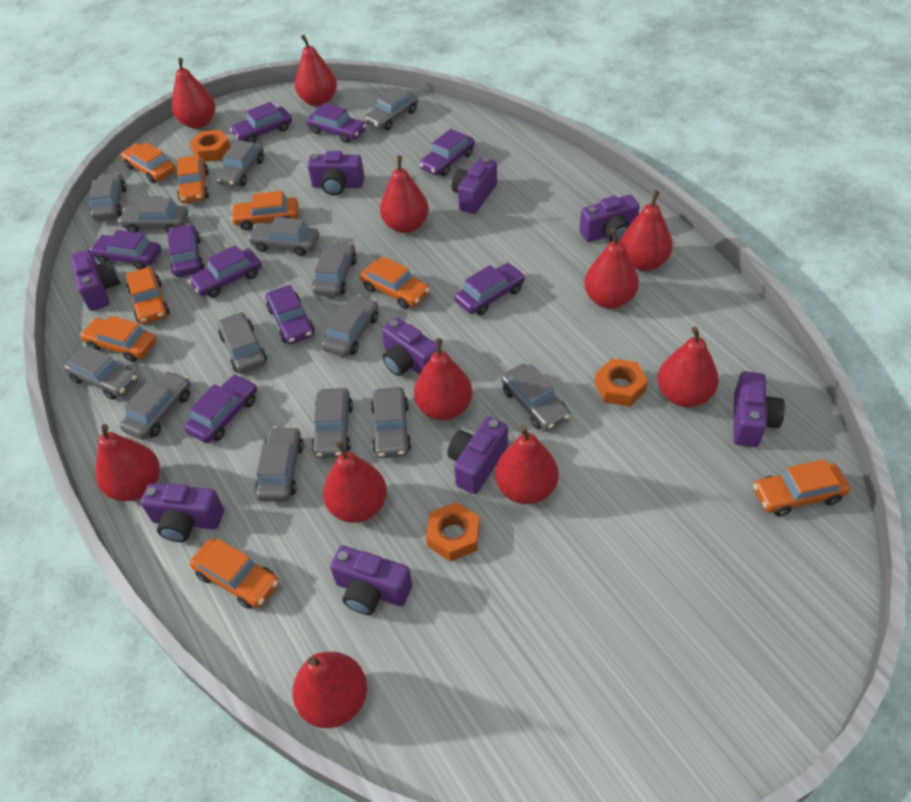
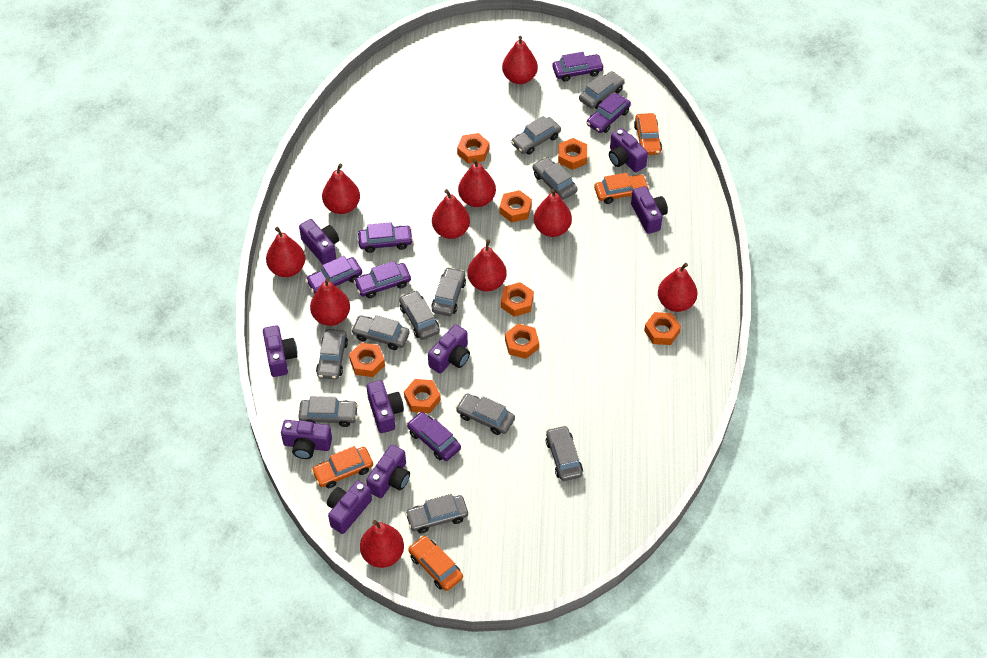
grey car: 14 -> 11
orange car: 8 -> 4
orange nut: 3 -> 8
purple car: 9 -> 6
red pear: 11 -> 10

